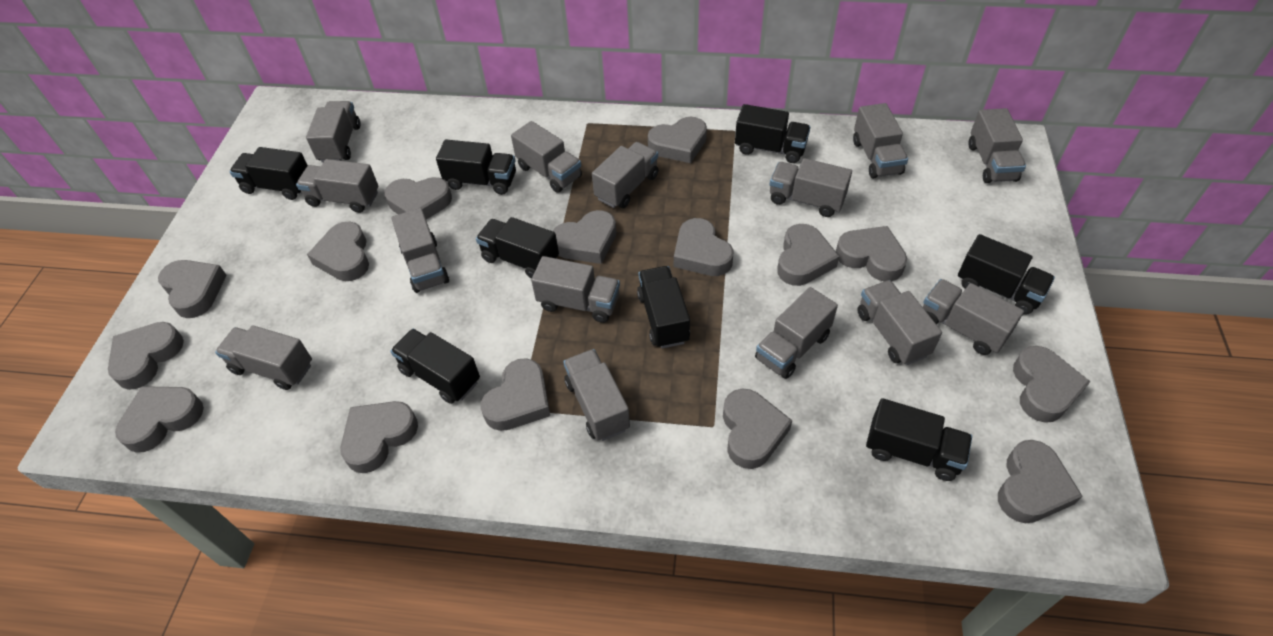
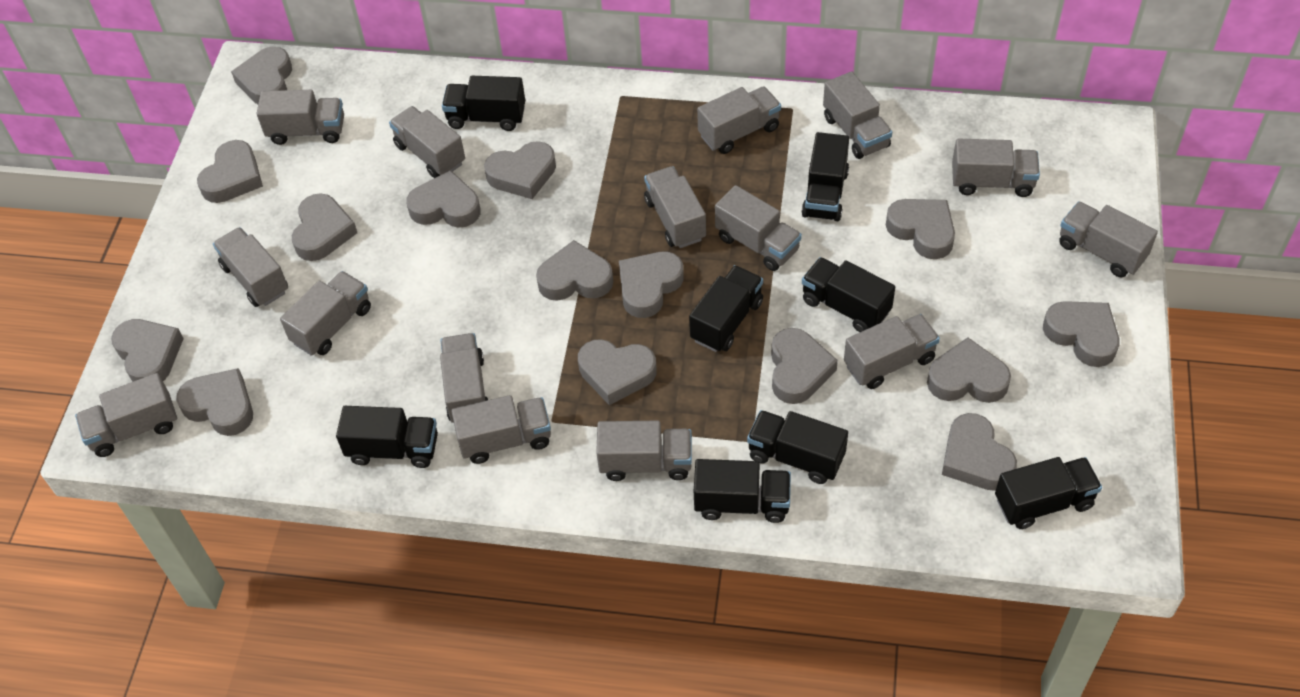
grey truck: 14 -> 15

